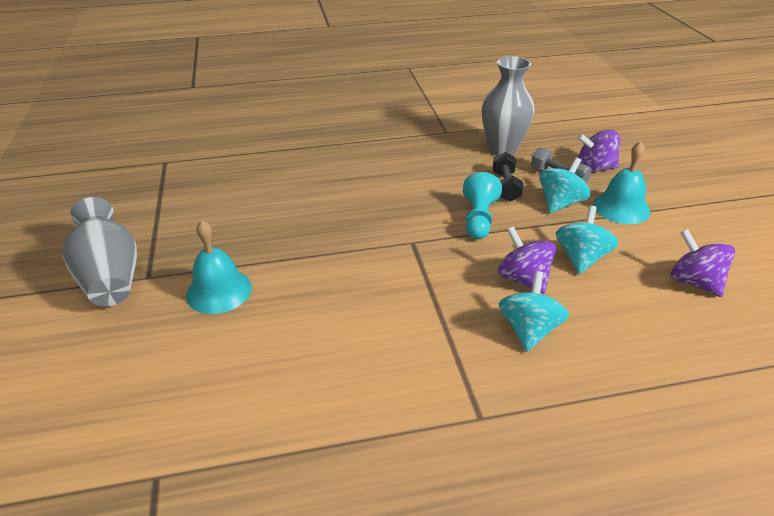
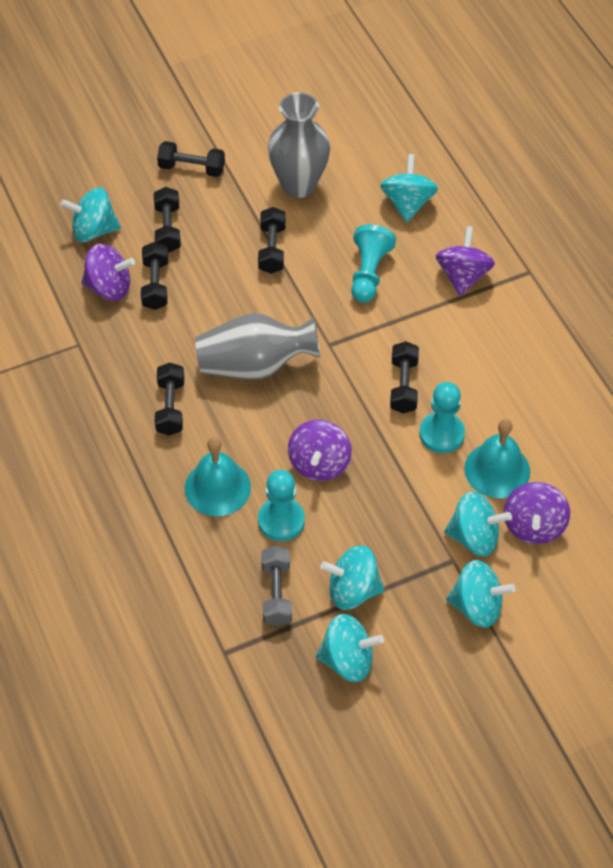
black dumbbell: 1 -> 6
purple spinning top: 3 -> 4
turquoise pawn: 1 -> 3
turquoise spinning top: 3 -> 6

